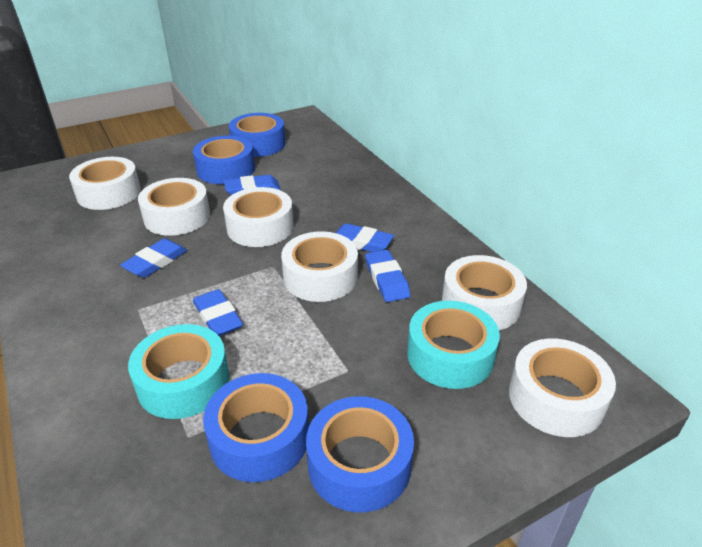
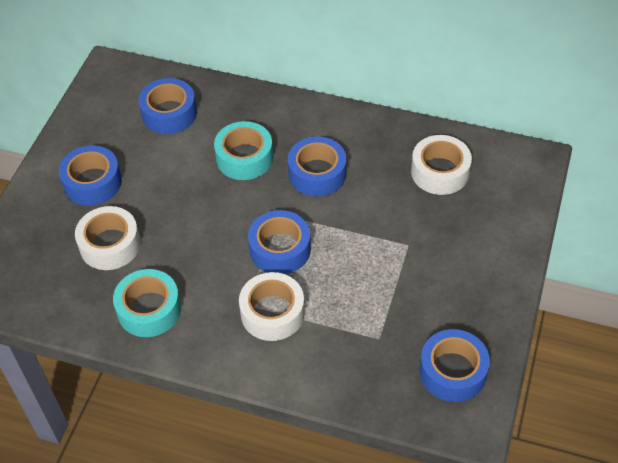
blue eraser: 5 -> 0
blue tape: 4 -> 5
white tape: 6 -> 3

